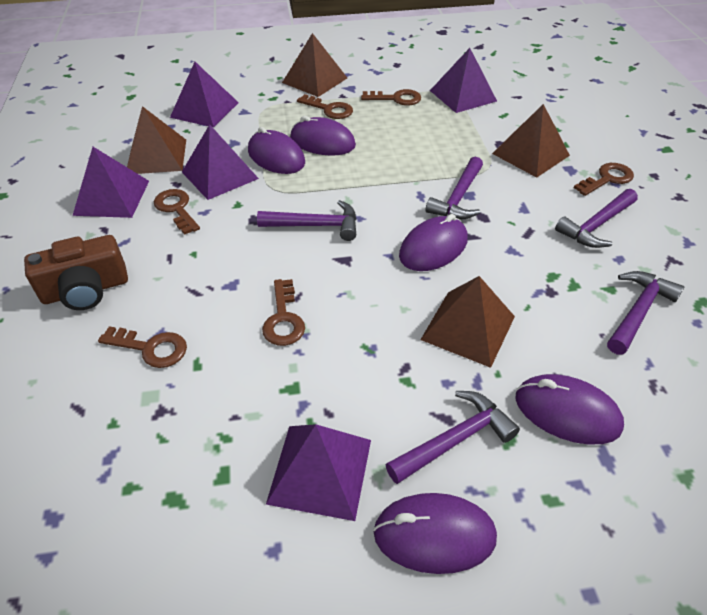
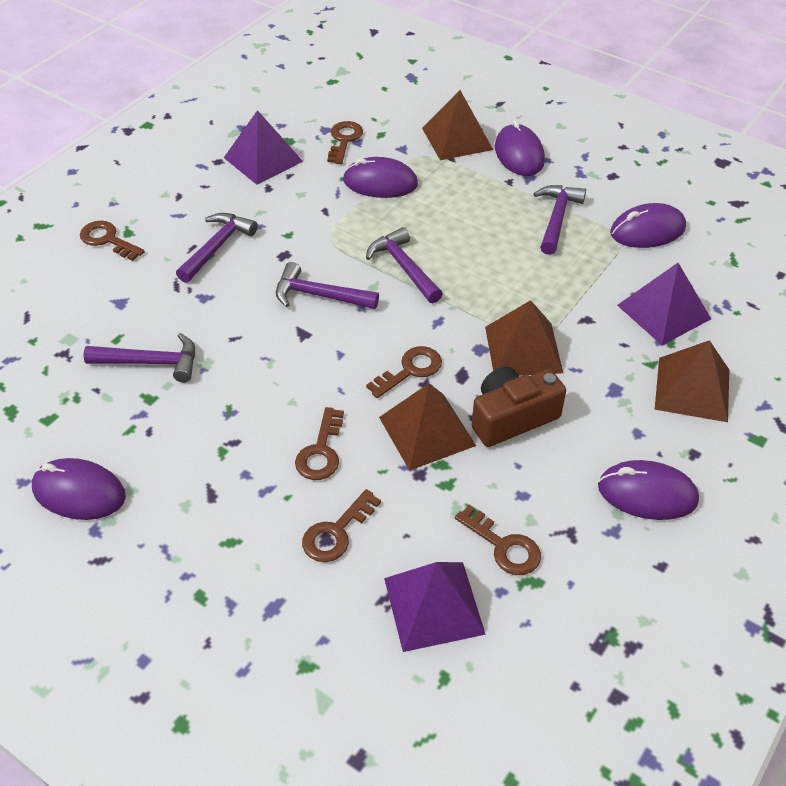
purple pyramid: 5 -> 3

